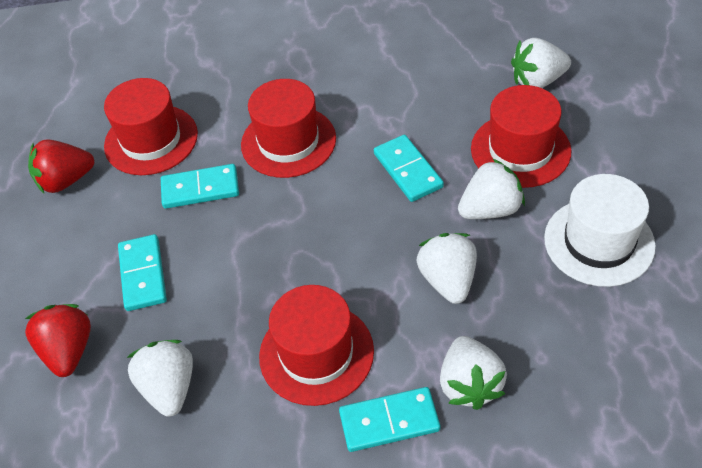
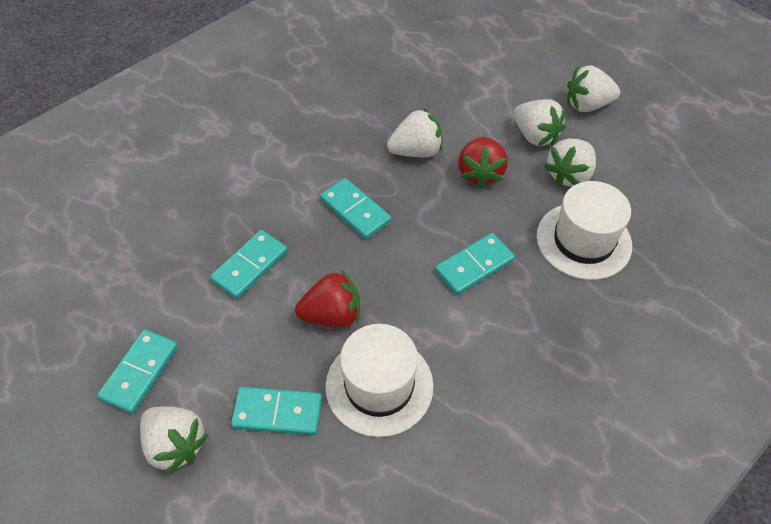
red hat: 4 -> 0
turquoise domino: 4 -> 5
white hat: 1 -> 2

